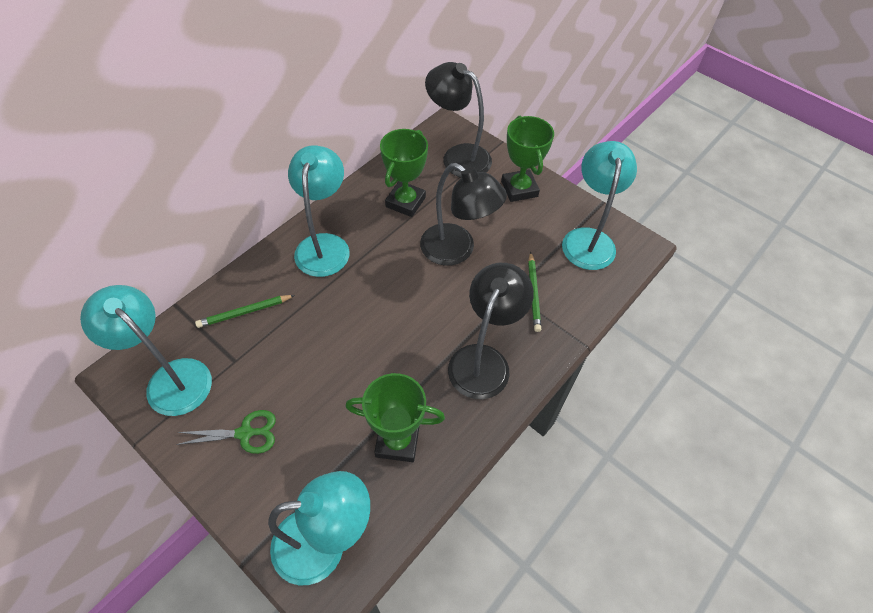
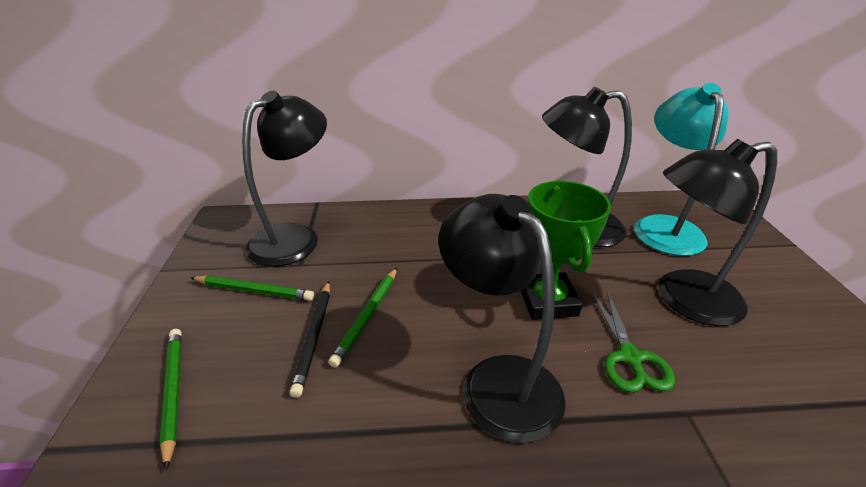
black lamp: 3 -> 4
black pencil: 0 -> 1
green pencil: 2 -> 3
green trophy: 3 -> 1
turquoise lamp: 4 -> 1

